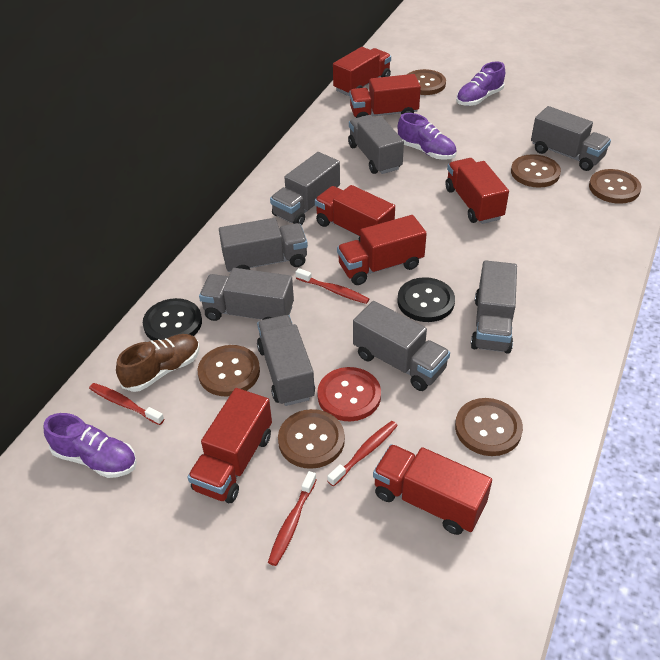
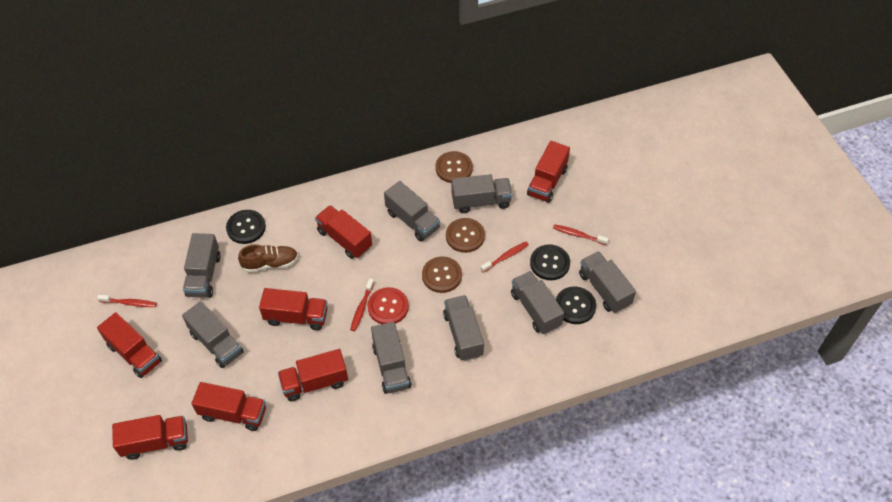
black button: 2 -> 3
brown button: 6 -> 3
purple shoe: 3 -> 0

